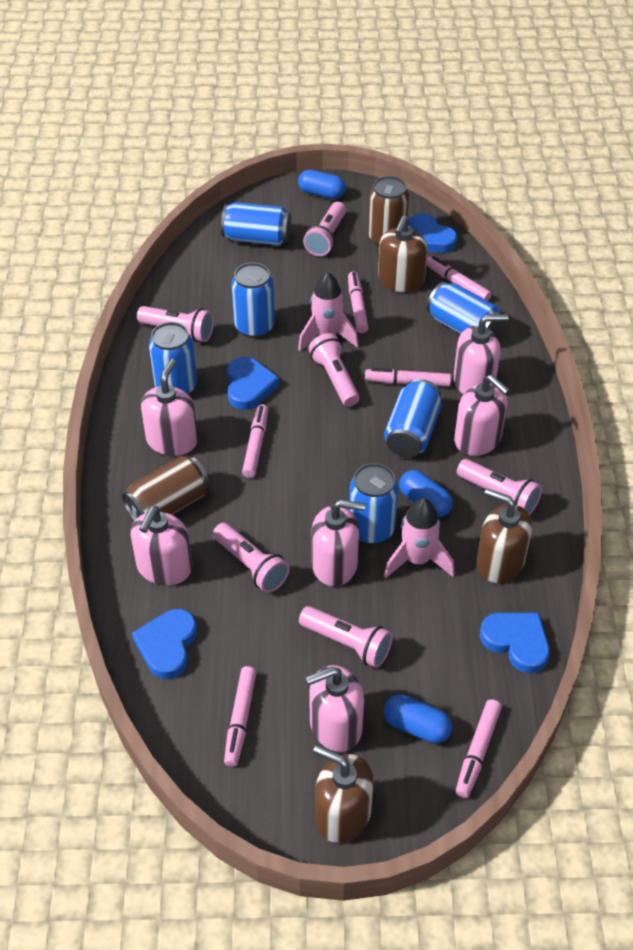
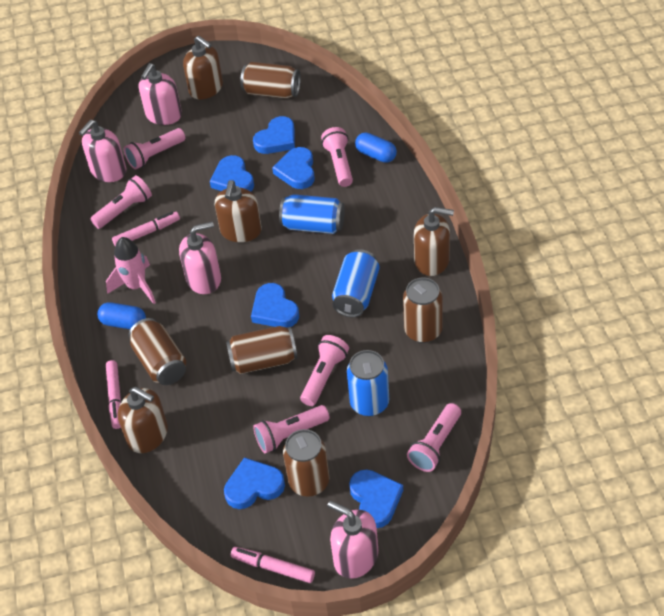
blue can: 6 -> 3
blue capsule: 3 -> 2
blue heart: 4 -> 6
brown can: 2 -> 5
brown soap dispenser: 3 -> 4
pink marker: 6 -> 3
pink rocket: 2 -> 1
pink soap dispenser: 6 -> 4

